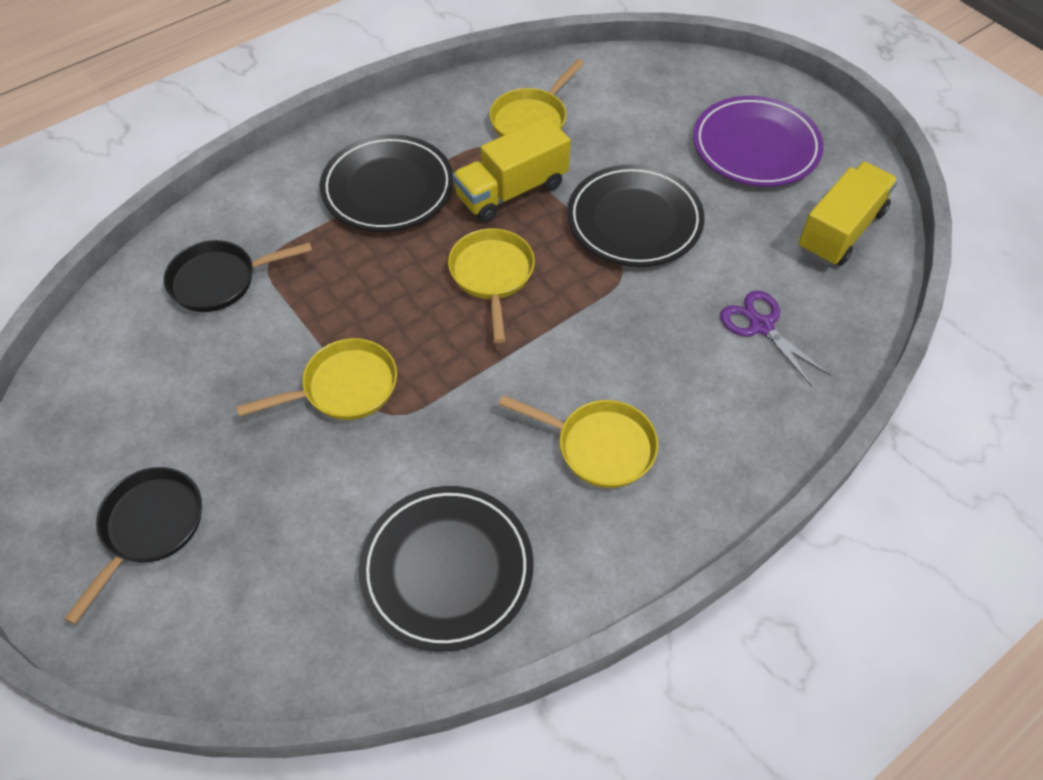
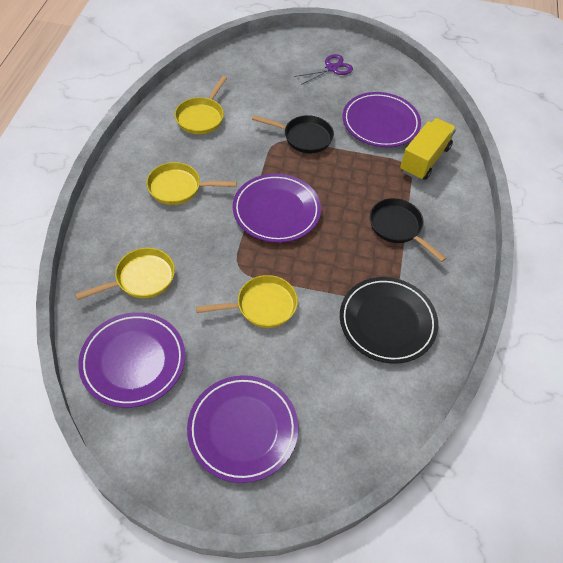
black plate: 3 -> 1
purple plate: 1 -> 4
yellow truck: 2 -> 1

